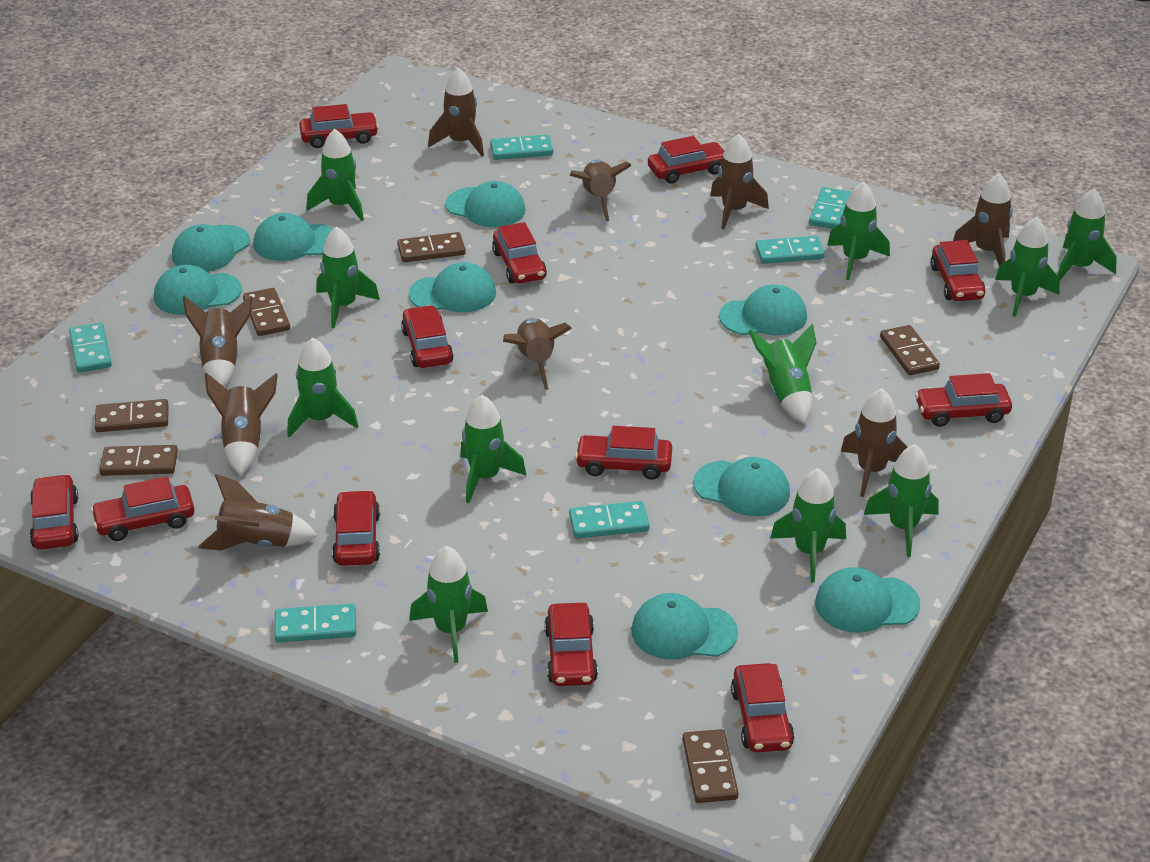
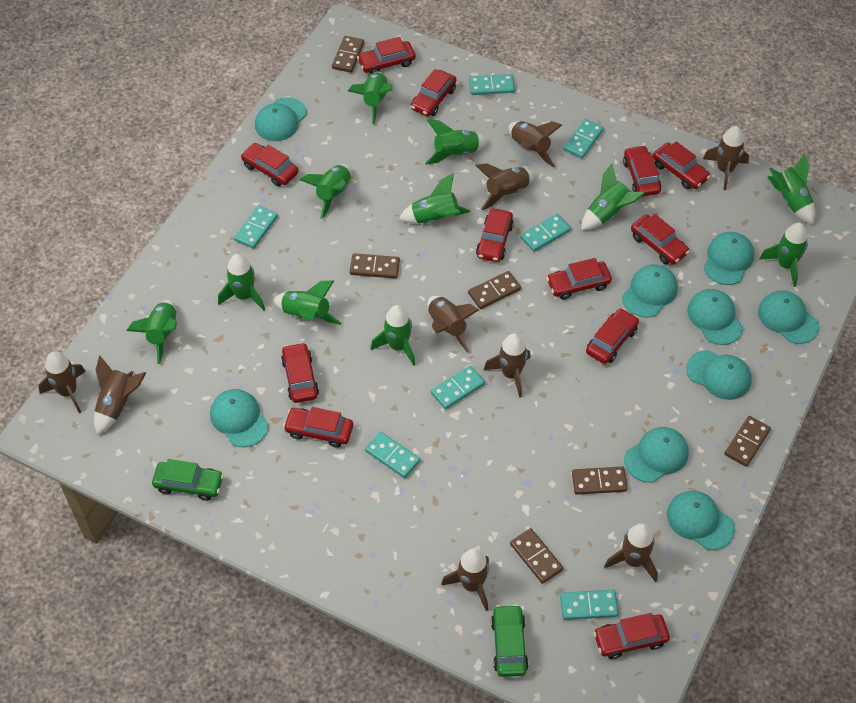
green car: 0 -> 2
turquoise domino: 6 -> 7

